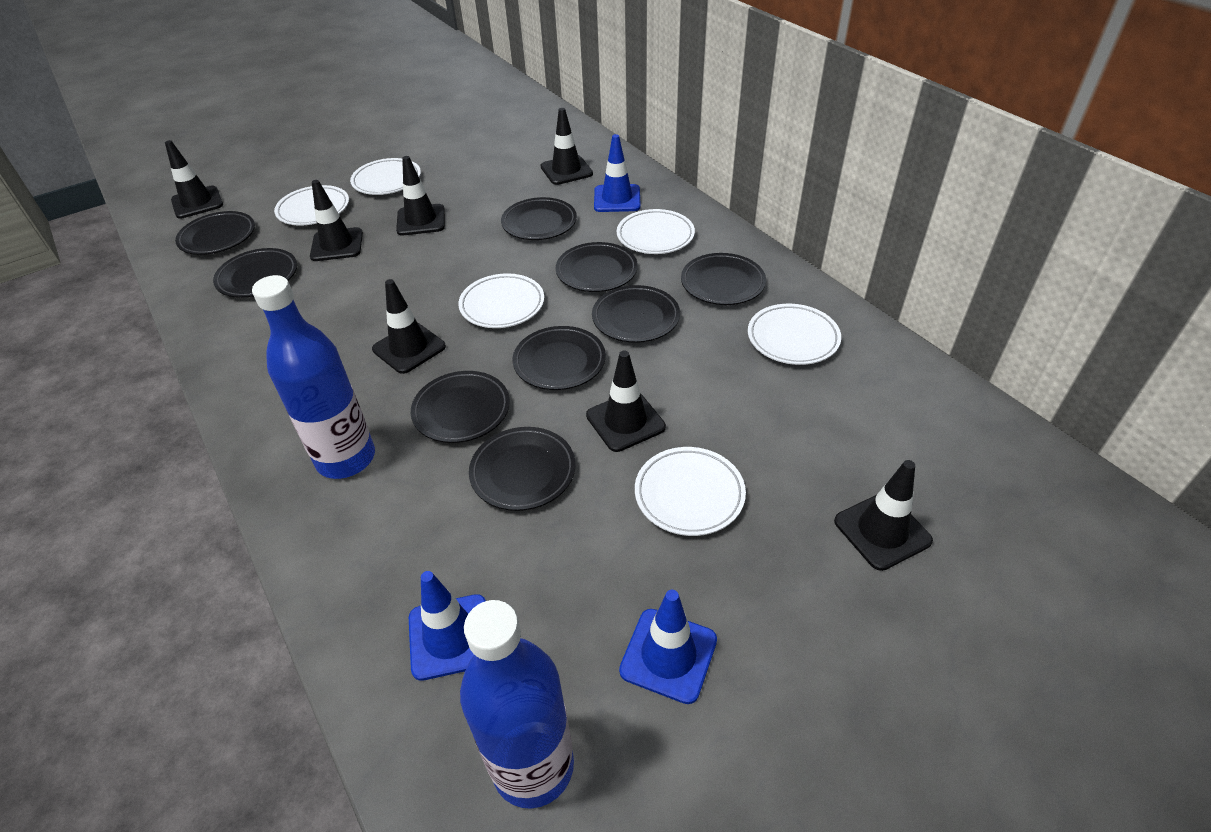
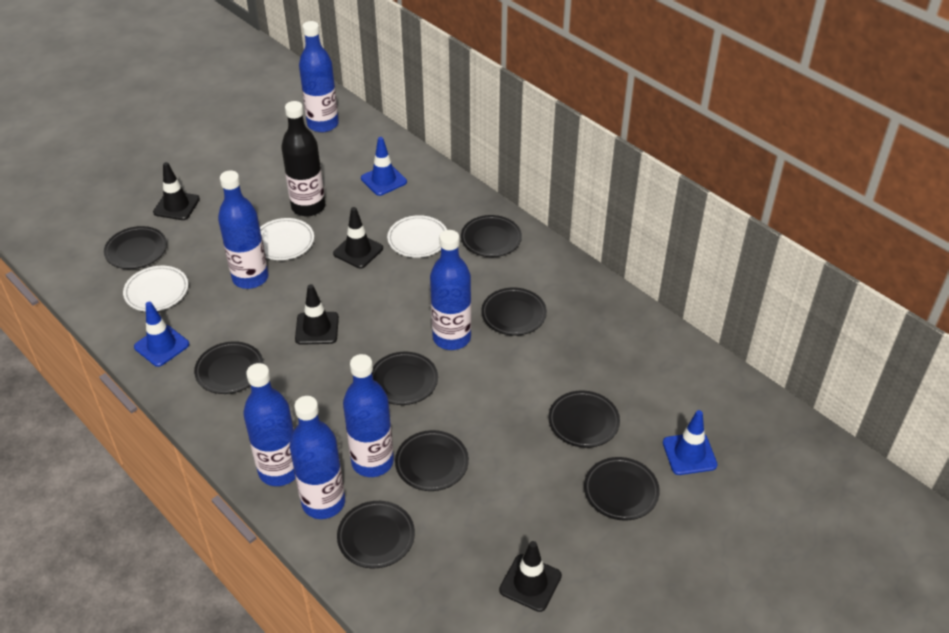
black bottle: 0 -> 1
black traffic cone: 7 -> 4
blue bottle: 2 -> 6
white plate: 6 -> 3

